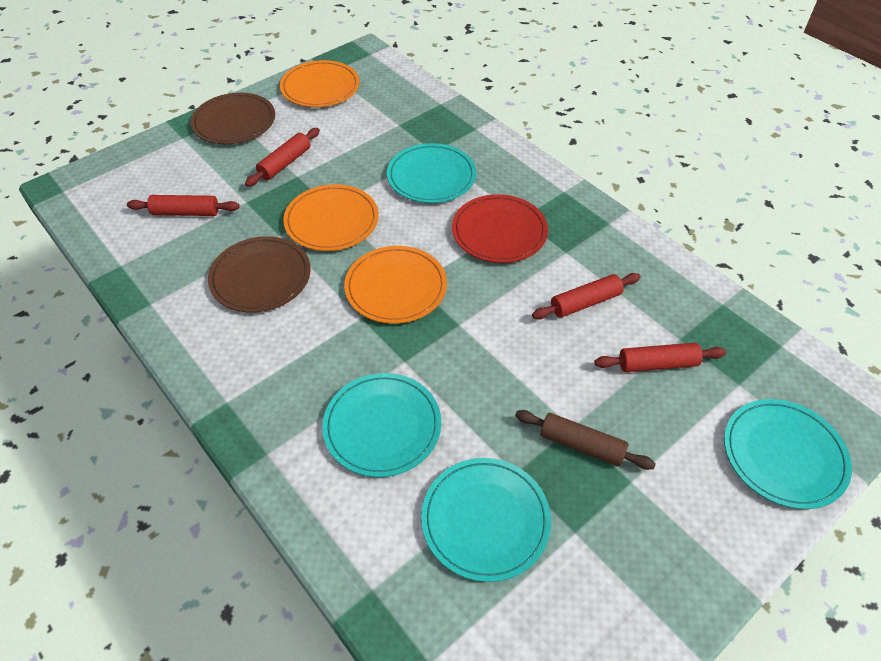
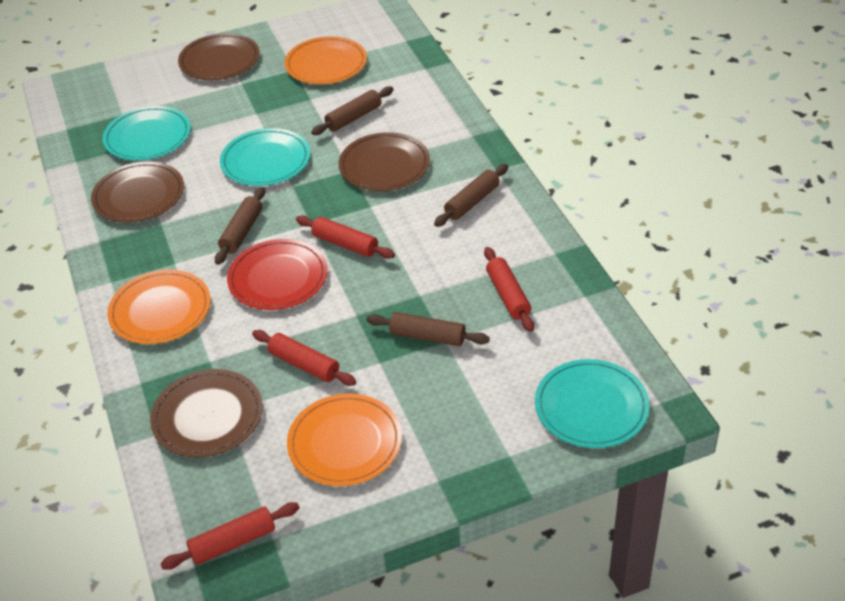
brown plate: 2 -> 4
brown rolling pin: 1 -> 4
turquoise plate: 4 -> 3

